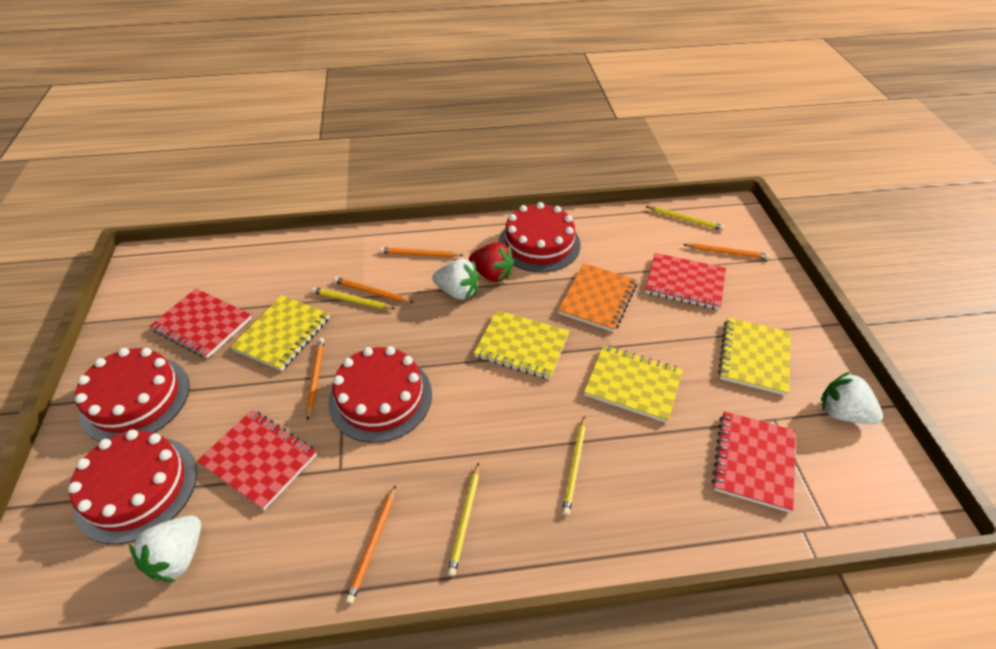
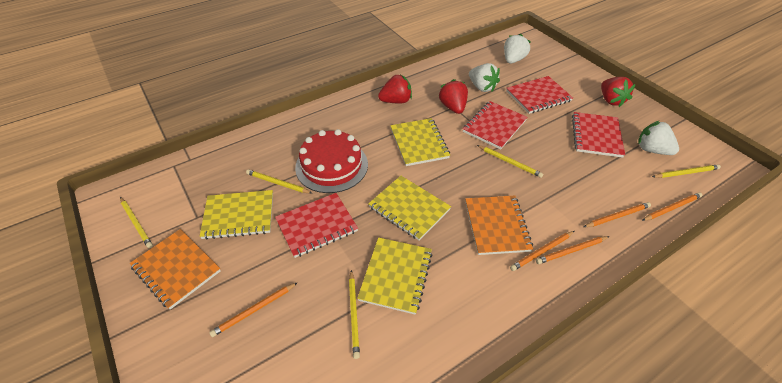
orange notebook: 1 -> 2
red cake: 4 -> 1
red strawberry: 1 -> 3
yellow pencil: 4 -> 5

